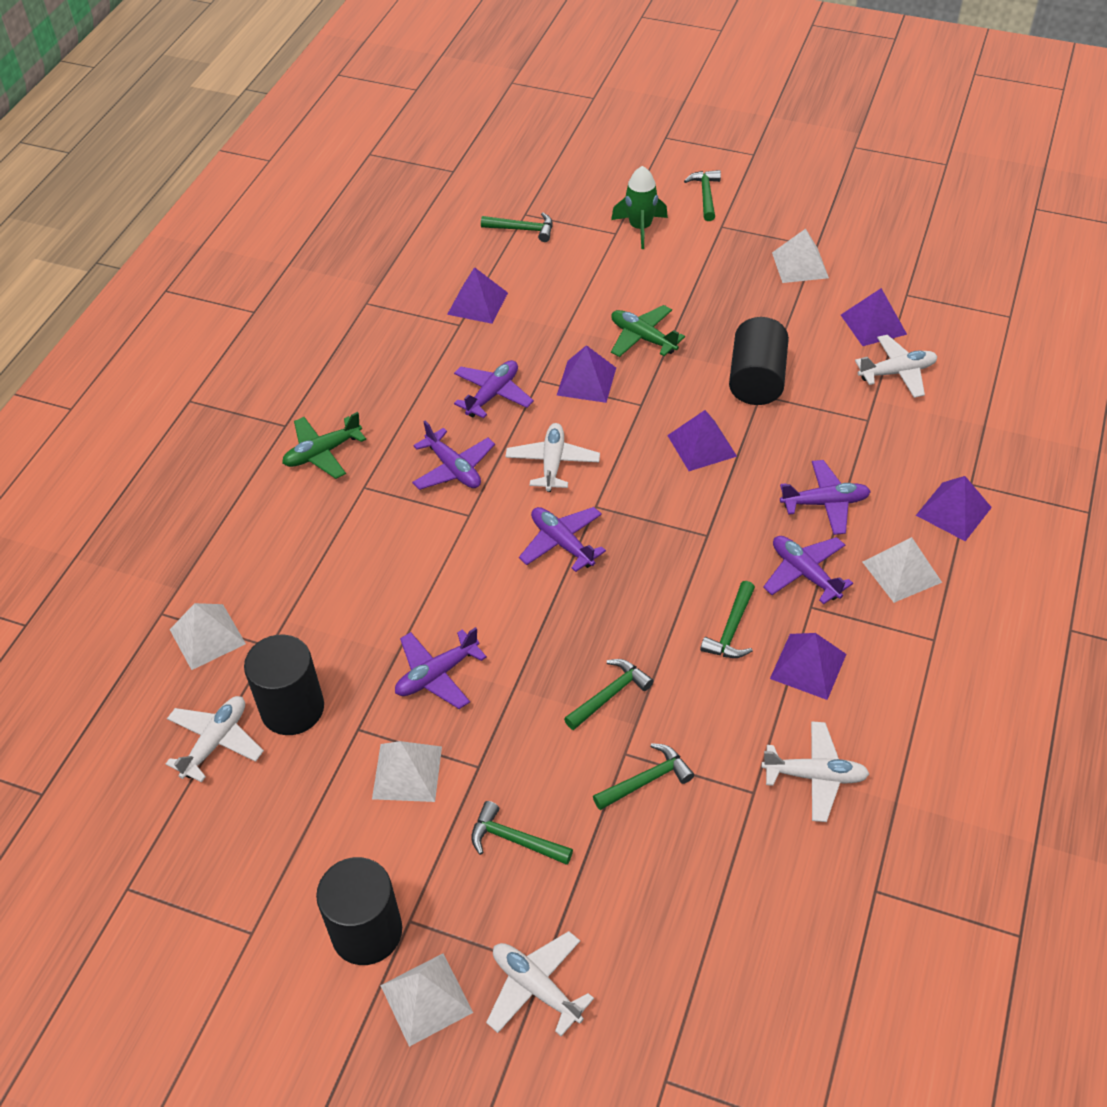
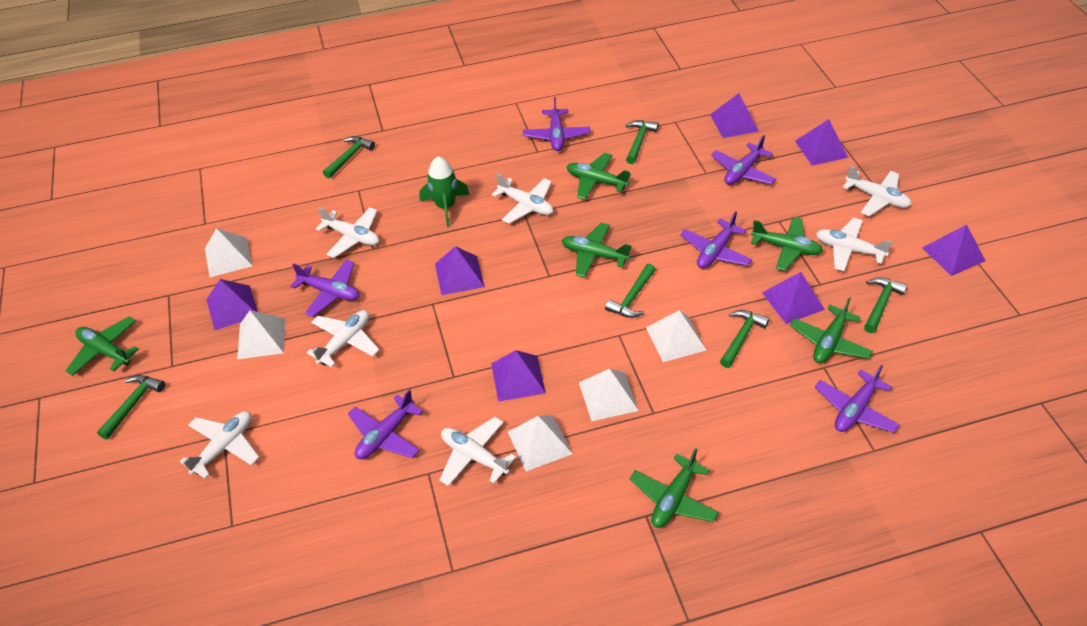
black cylinder: 3 -> 0
green plane: 2 -> 6
purple pyramid: 6 -> 7
white plane: 5 -> 7

